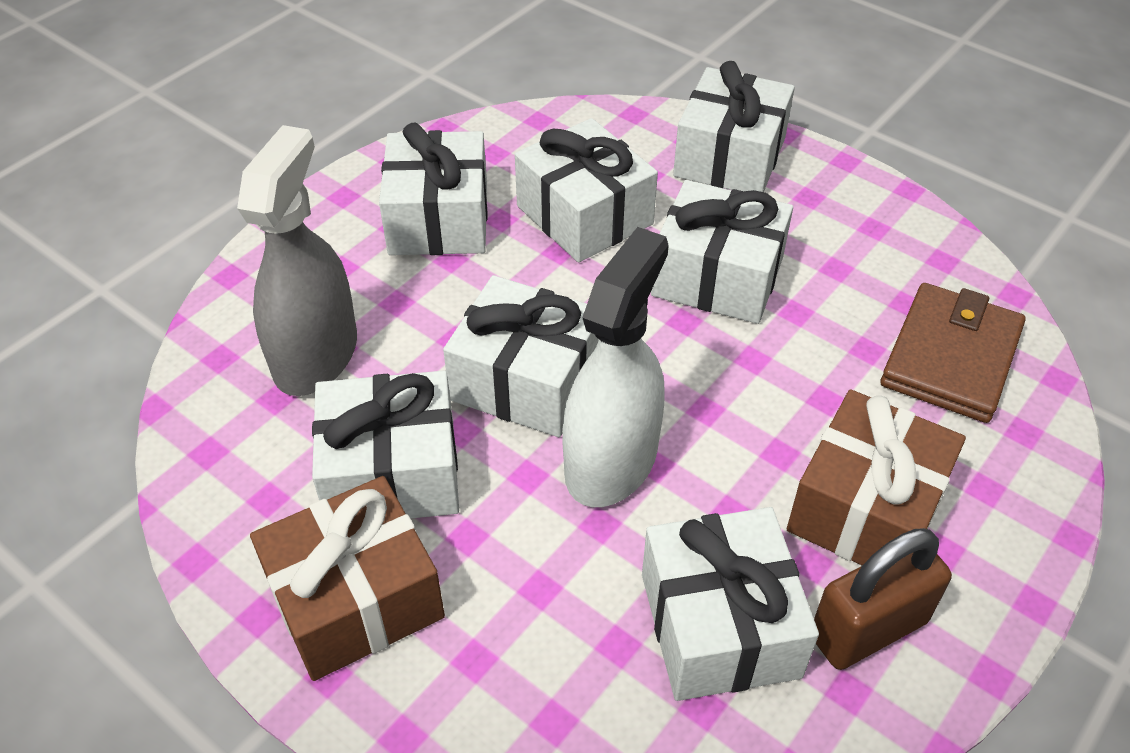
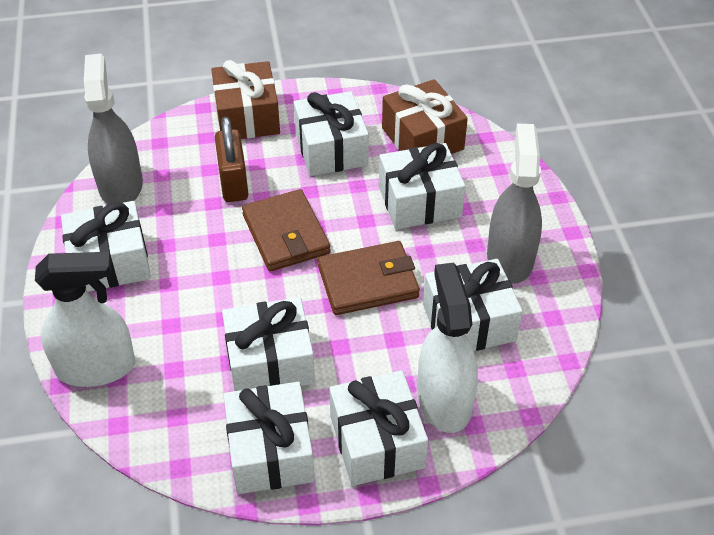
brown wallet: 1 -> 2
grey spray bottle: 1 -> 2
white spray bottle: 1 -> 2

